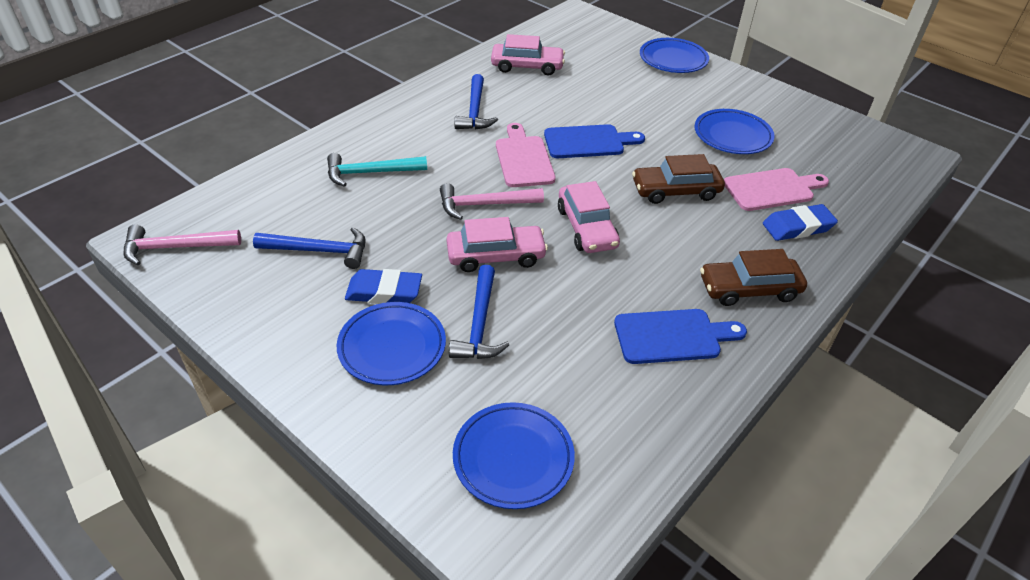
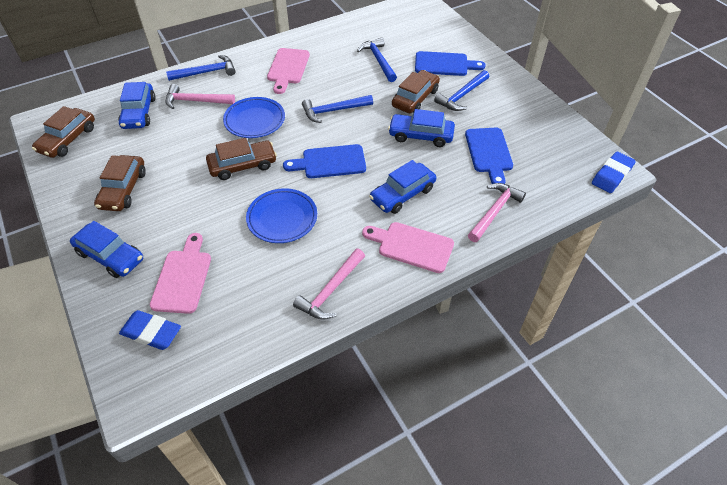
blue car: 0 -> 4
blue cutting board: 2 -> 3
blue hammer: 3 -> 4
blue plate: 4 -> 2
brown car: 2 -> 4
pink car: 3 -> 0
pink cutting board: 2 -> 3
pink hammer: 2 -> 3
turquoise hammer: 1 -> 0

